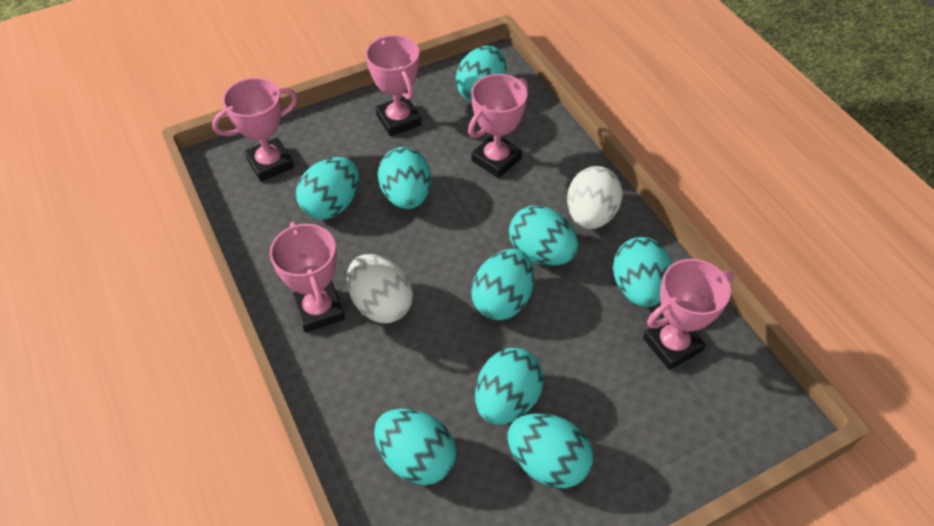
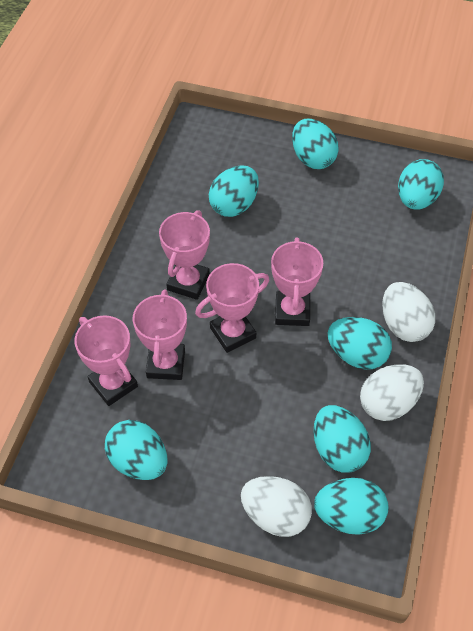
turquoise egg: 9 -> 7
white egg: 2 -> 3

